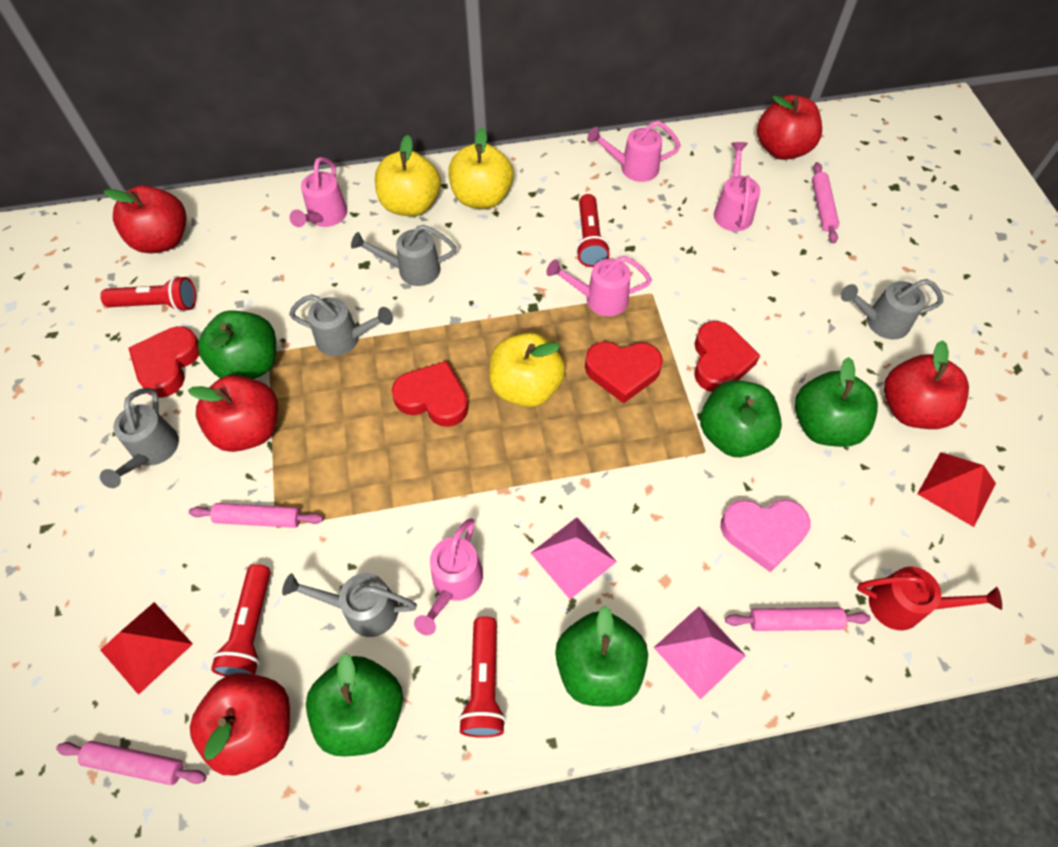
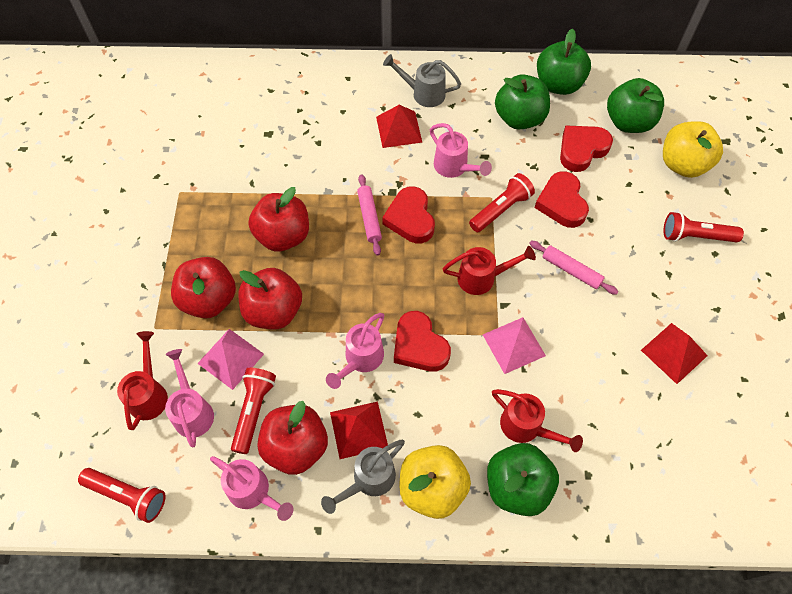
green apple: 5 -> 4
grey watering can: 5 -> 2
pink heart: 1 -> 0
pink rolling pin: 4 -> 2
pink watering can: 5 -> 4
red apple: 5 -> 4
red pyramid: 2 -> 3
red watering can: 1 -> 3
yellow apple: 3 -> 2

